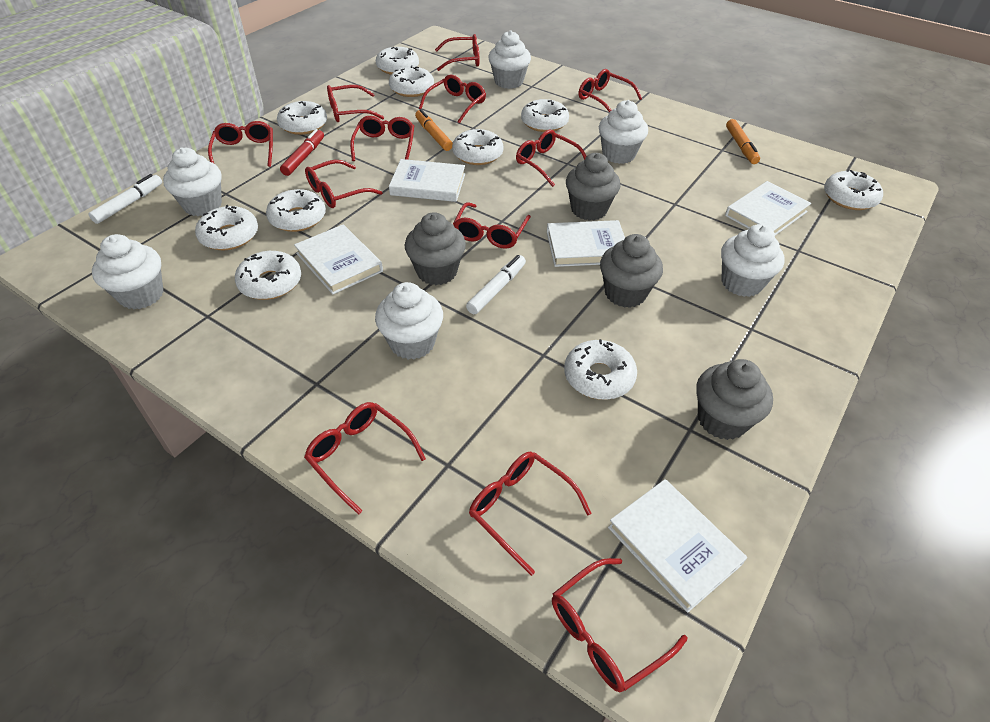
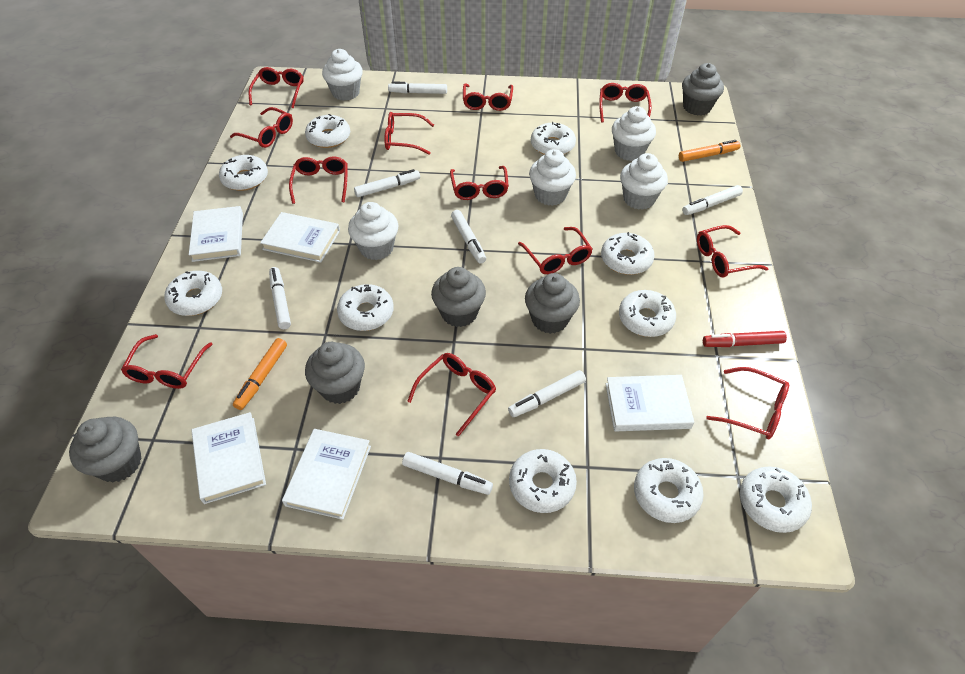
grey cupcake: 4 -> 5
white cupcake: 6 -> 5
white marker: 2 -> 7

